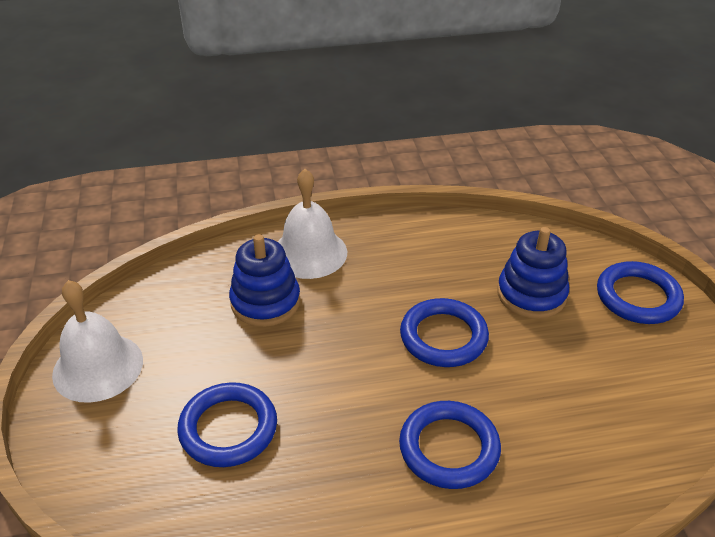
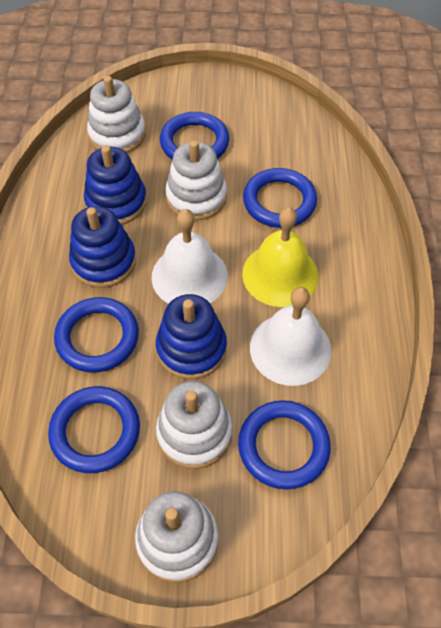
blue ring: 4 -> 5
blue stacking toy: 2 -> 3
white stacking toy: 0 -> 4
yellow bell: 0 -> 1

